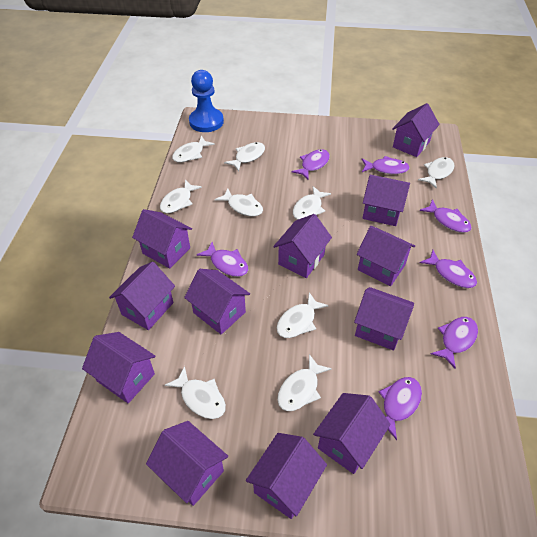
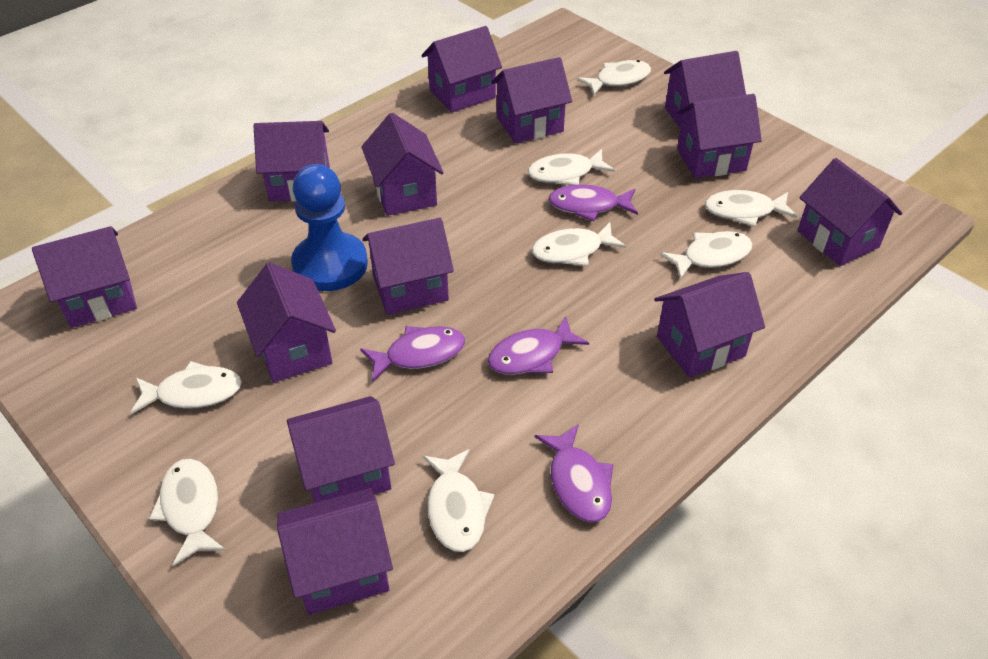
purple fish: 7 -> 4
purple house: 12 -> 13
white fish: 9 -> 8

